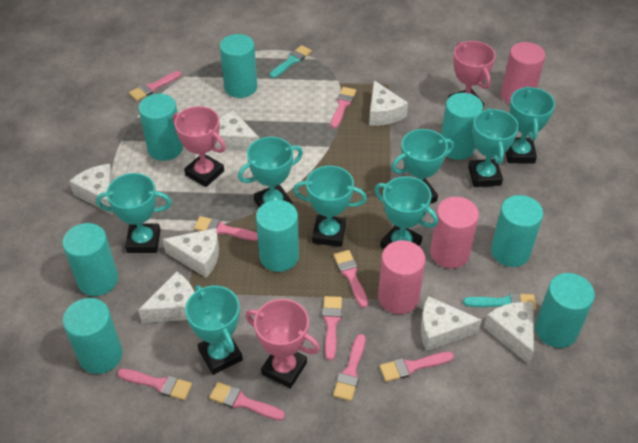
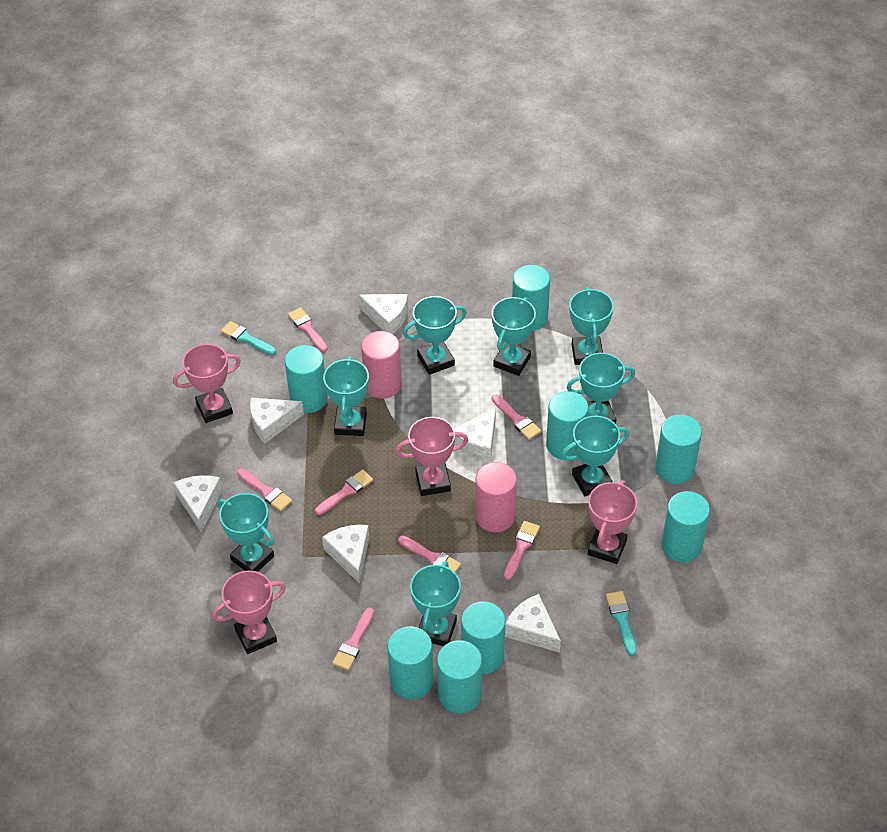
pink brush: 9 -> 7
pink cylinder: 3 -> 2
pink trophy: 3 -> 4
white cheese: 7 -> 6

